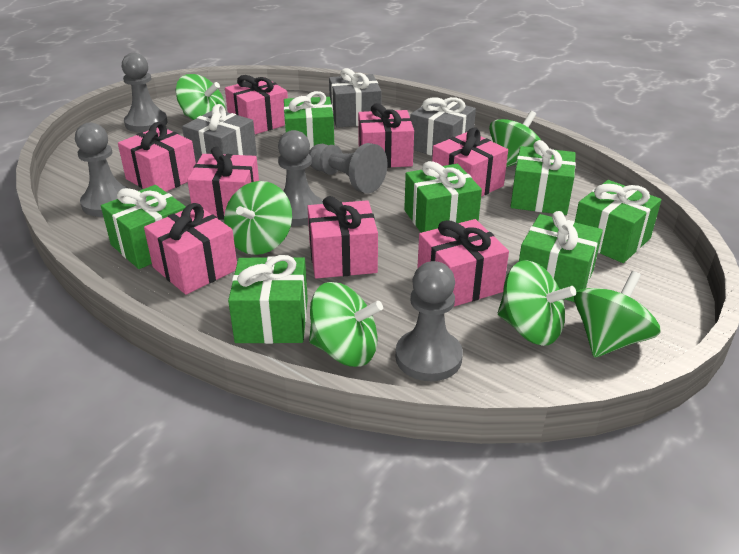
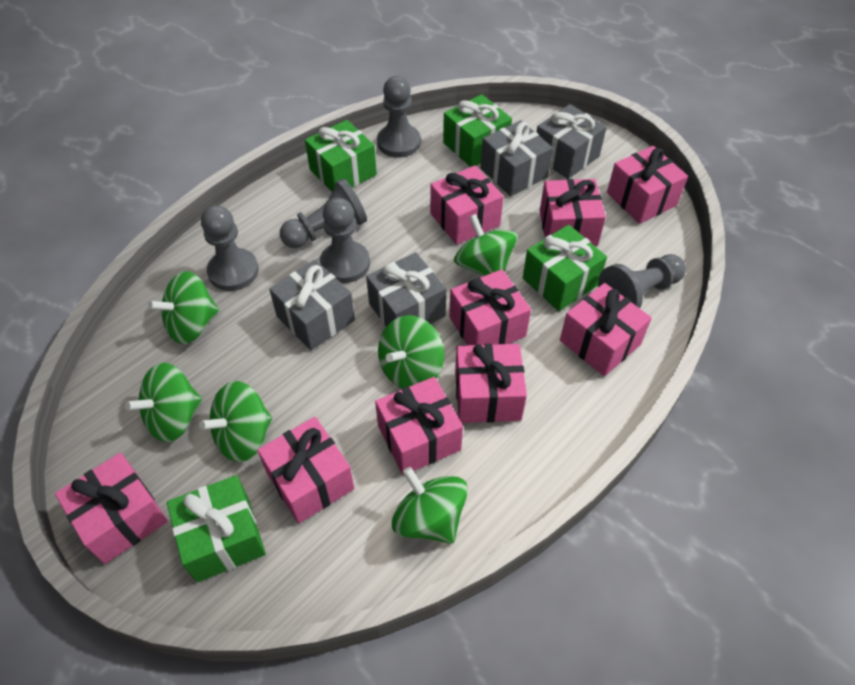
green gift: 7 -> 4
grey gift: 3 -> 4
pink gift: 8 -> 9

